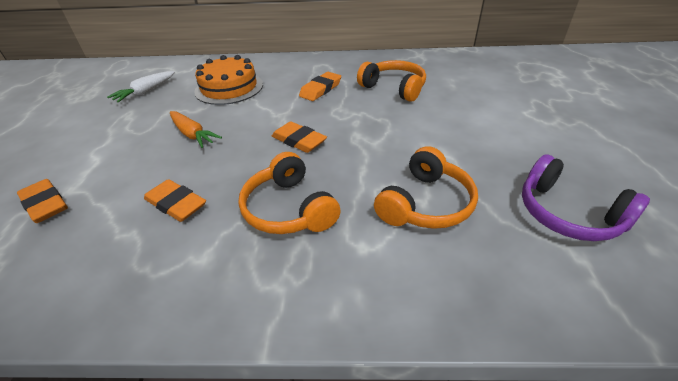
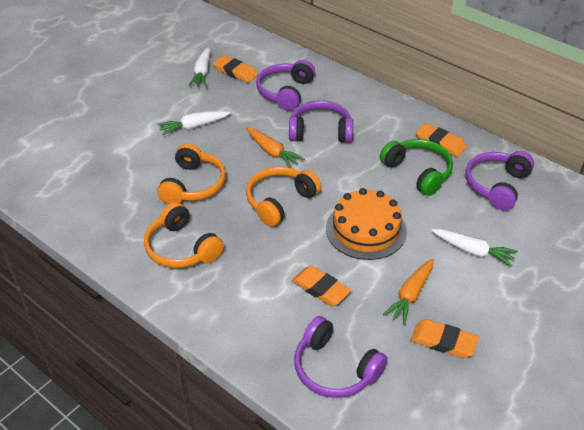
green headphones: 0 -> 1
orange carrot: 1 -> 2
purple headphones: 1 -> 4
white carrot: 1 -> 3

